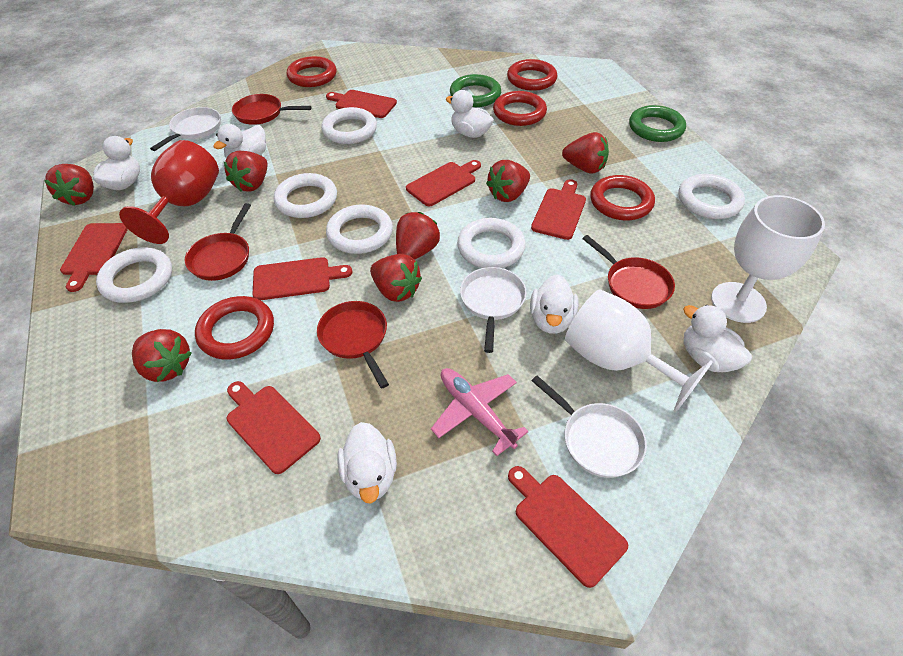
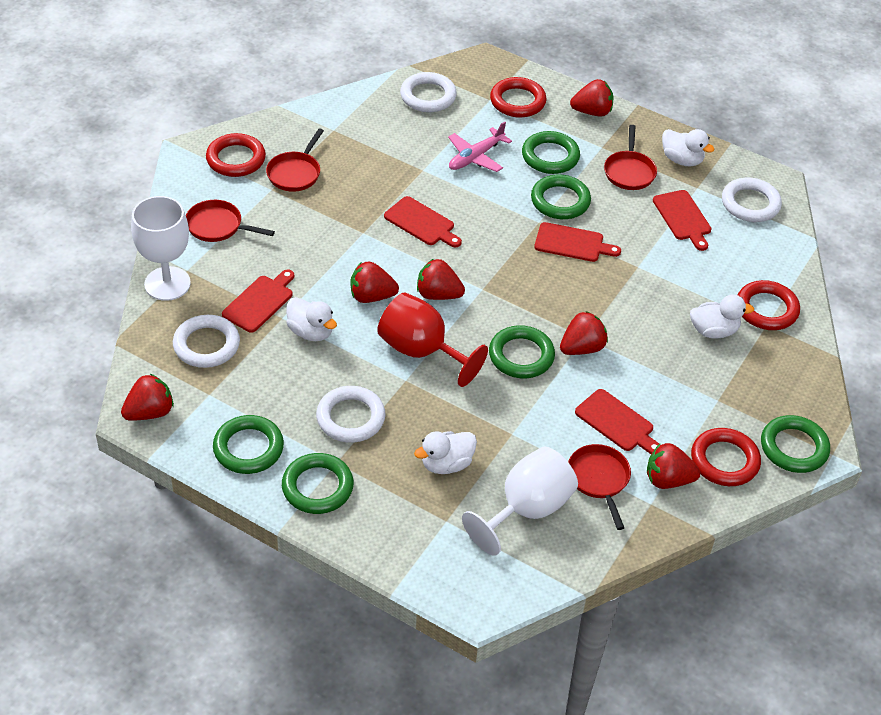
green ring: 2 -> 6
red cutting board: 7 -> 5
red ring: 5 -> 4
red strawberry: 7 -> 6
white duck: 6 -> 4
white pan: 3 -> 0
white ring: 6 -> 4

